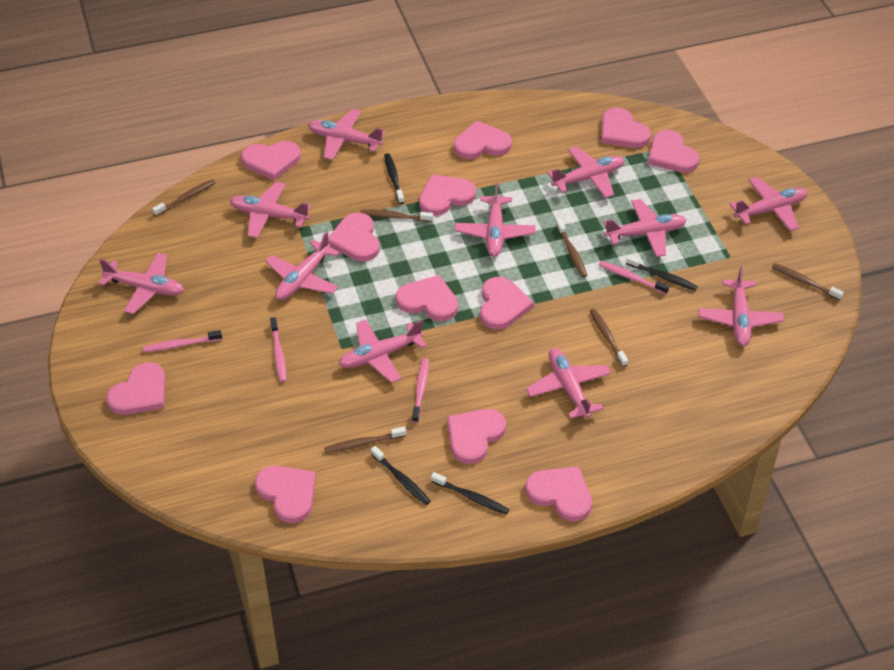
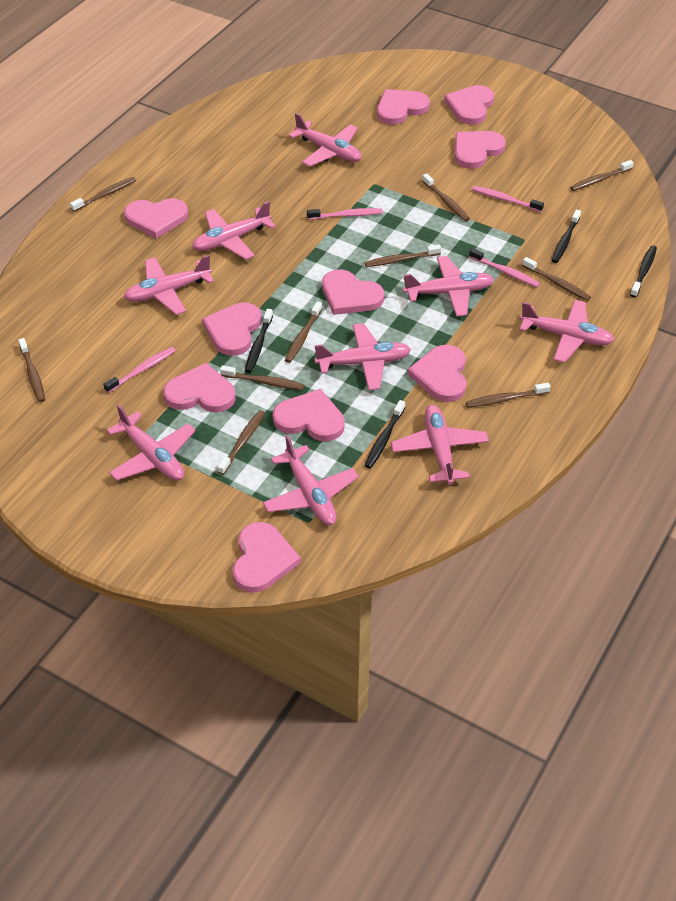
brown toothbrush: 6 -> 10
pink heart: 12 -> 10
pink plane: 11 -> 9

